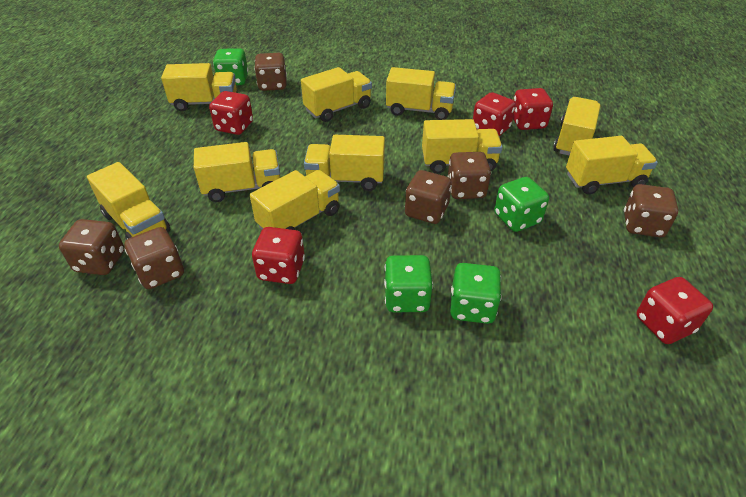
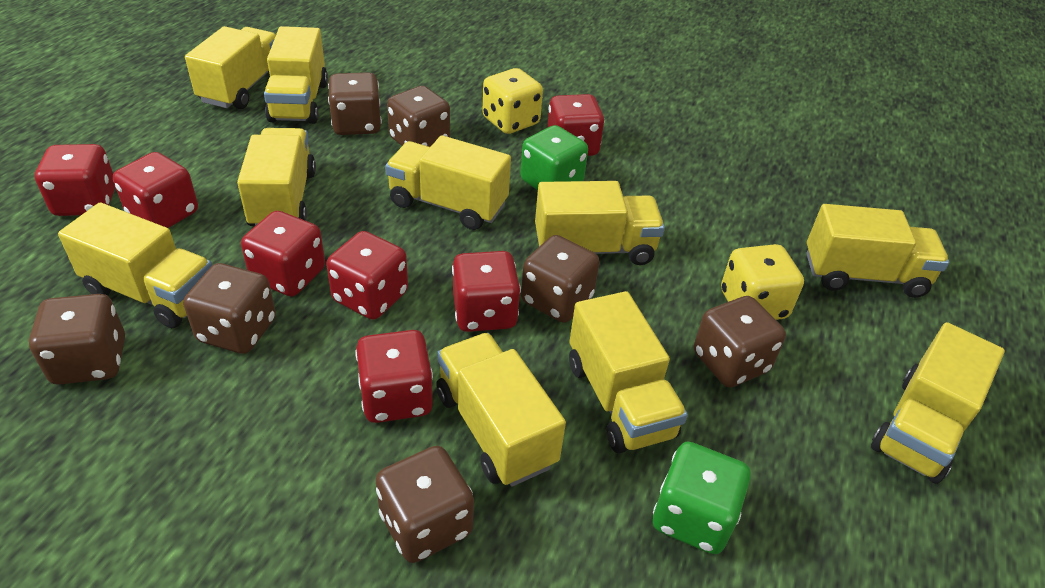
brown dice: 6 -> 7
green dice: 4 -> 2
red dice: 5 -> 7
yellow dice: 0 -> 2

